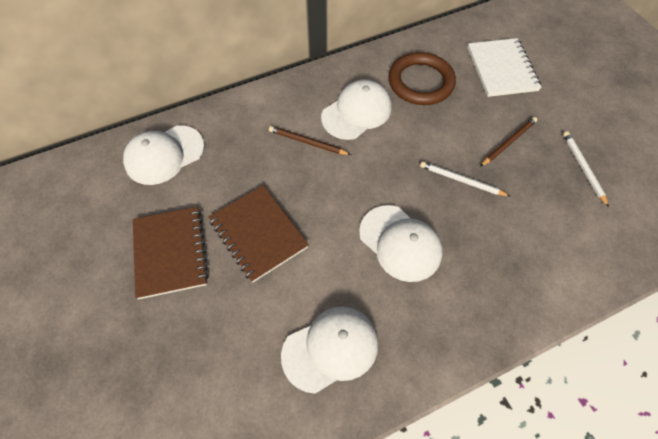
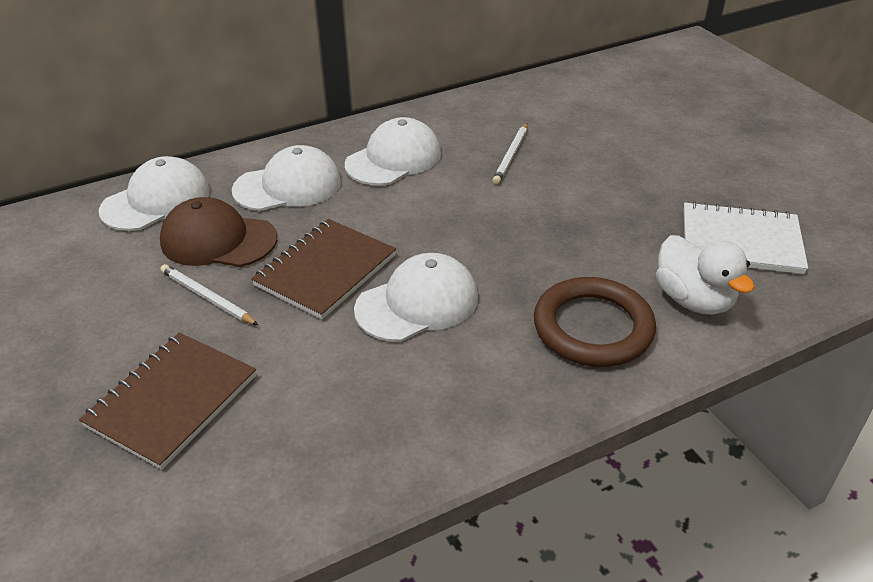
brown cap: 0 -> 1
brown pencil: 2 -> 0
white duck: 0 -> 1

